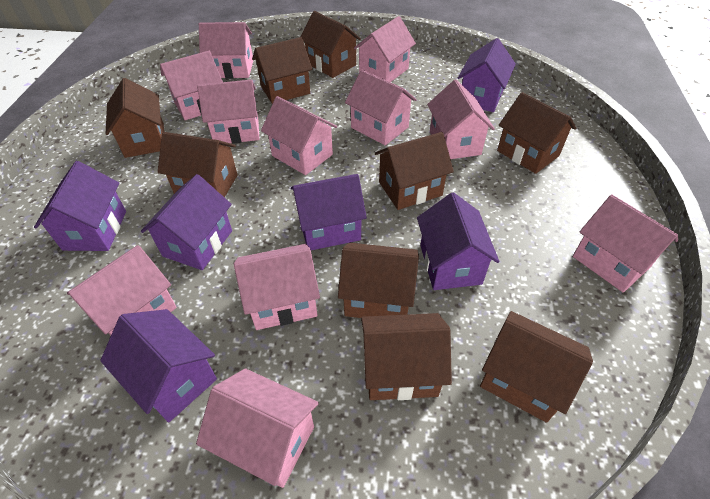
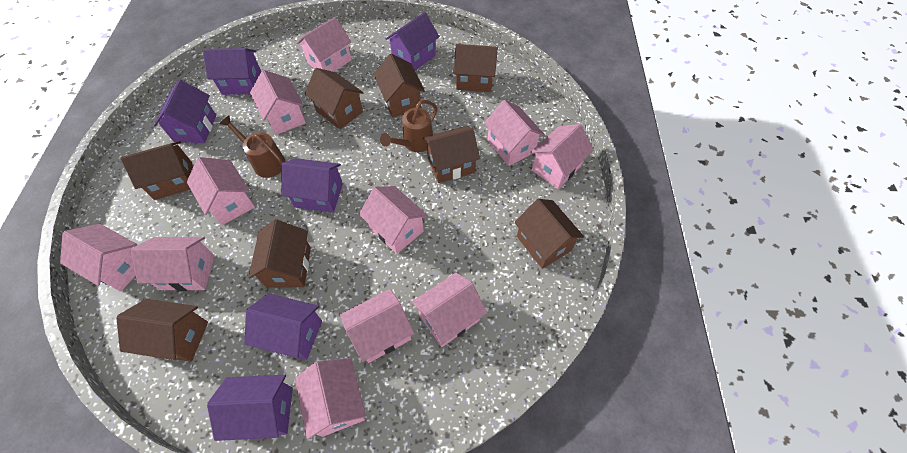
brown house: 9 -> 8
brown watering can: 0 -> 2

